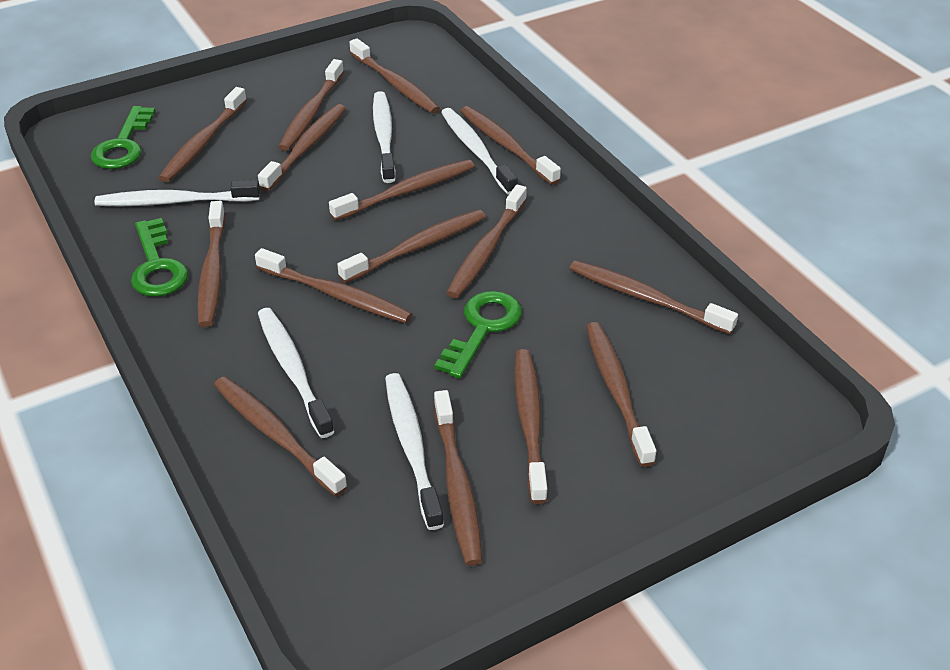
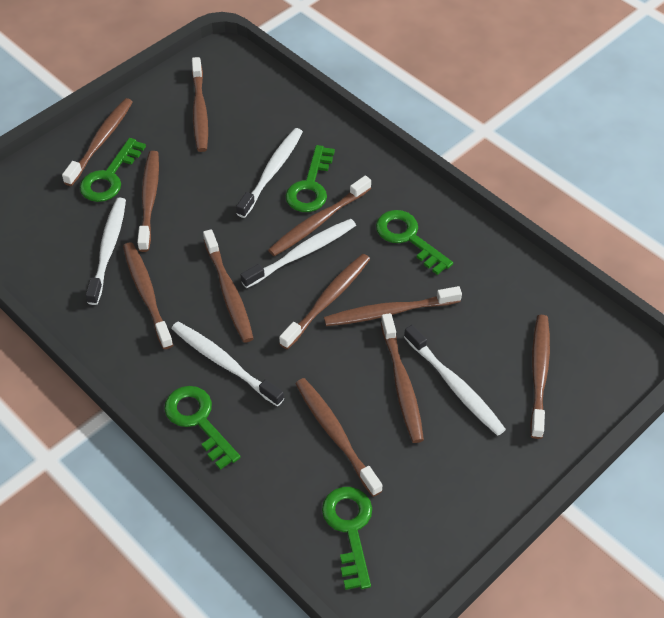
brown toothbrush: 15 -> 11
green key: 3 -> 5

